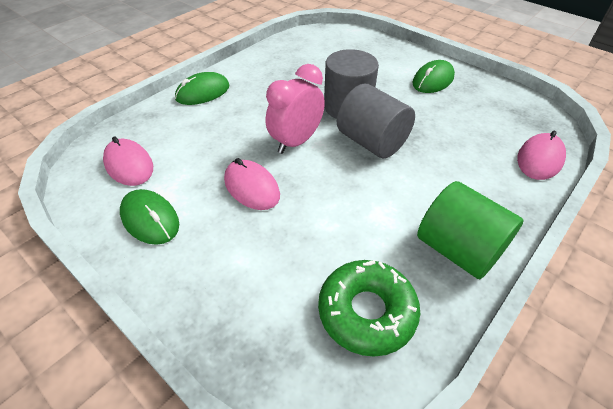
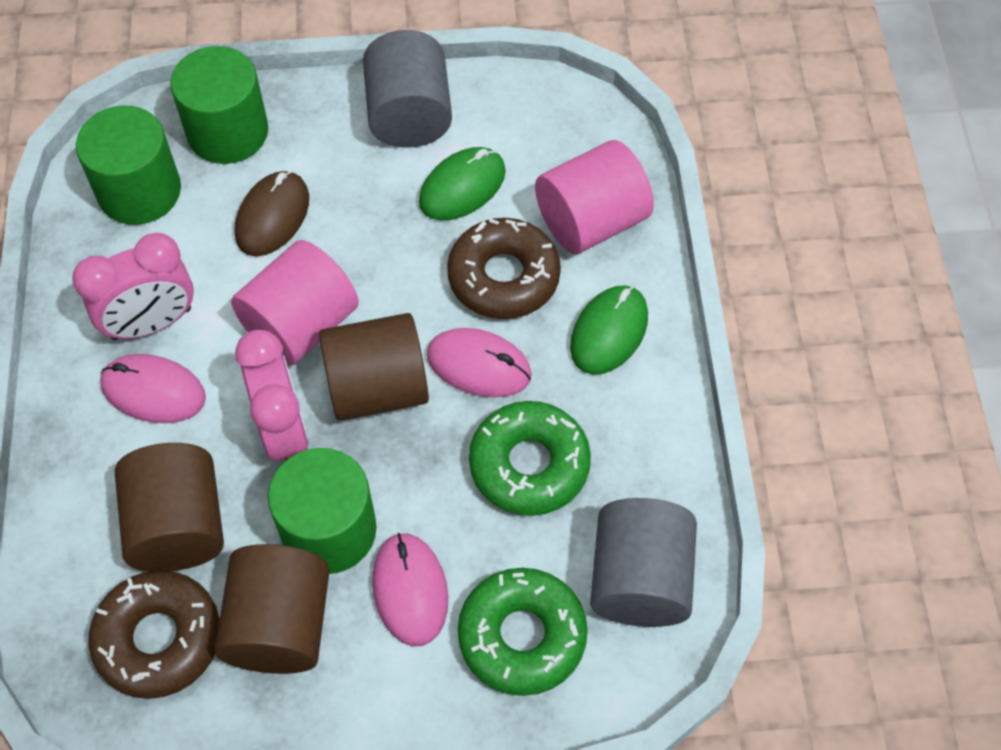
brown cylinder: 0 -> 3
brown donut: 0 -> 2
brown mouse: 0 -> 1
green cylinder: 1 -> 3
green donut: 1 -> 2
green mouse: 3 -> 2
pink clock: 1 -> 2
pink cylinder: 0 -> 2

